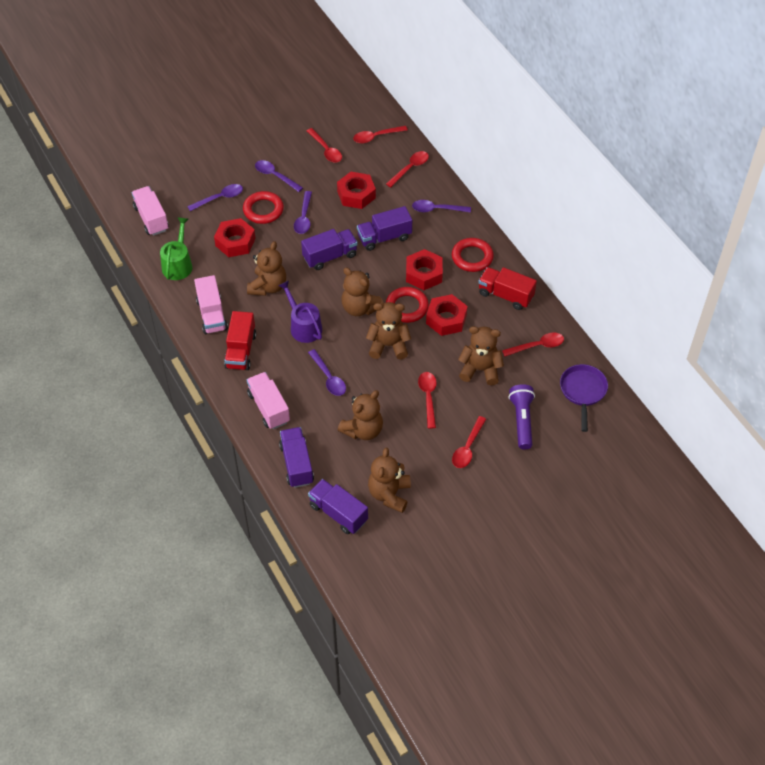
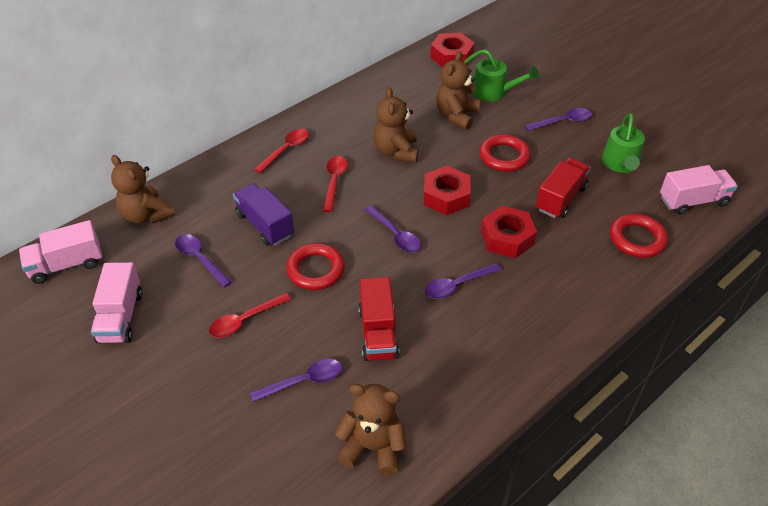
brown teddy bear: 6 -> 4
green watering can: 1 -> 2
purple flashlight: 1 -> 0
purple pan: 1 -> 0
purple truck: 4 -> 1
purple watering can: 1 -> 0
red nut: 4 -> 3
red spoon: 6 -> 3

